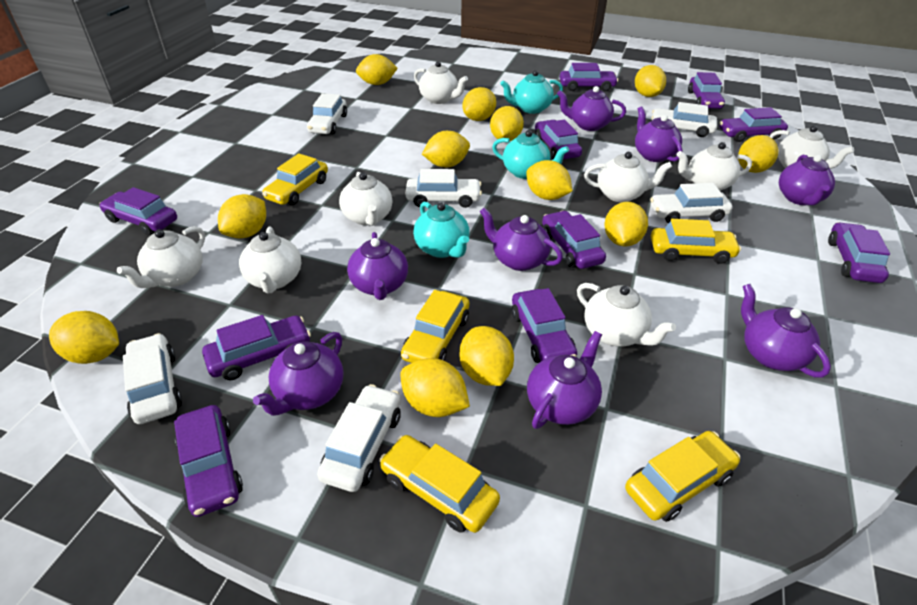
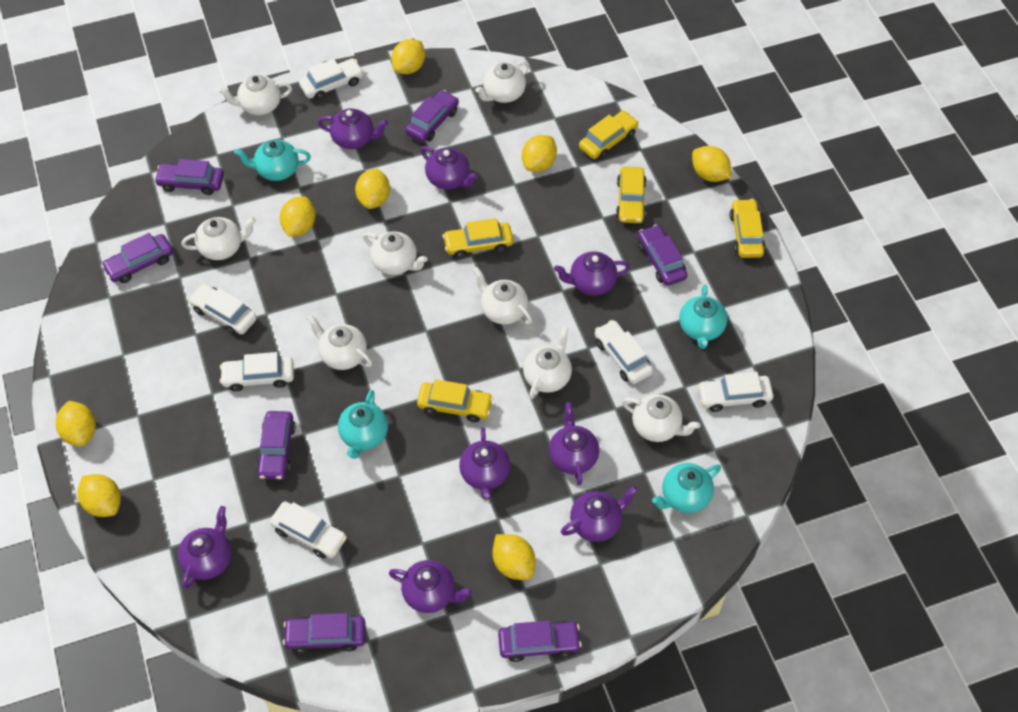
purple car: 10 -> 7
turquoise teapot: 3 -> 4
yellow lemon: 12 -> 8

